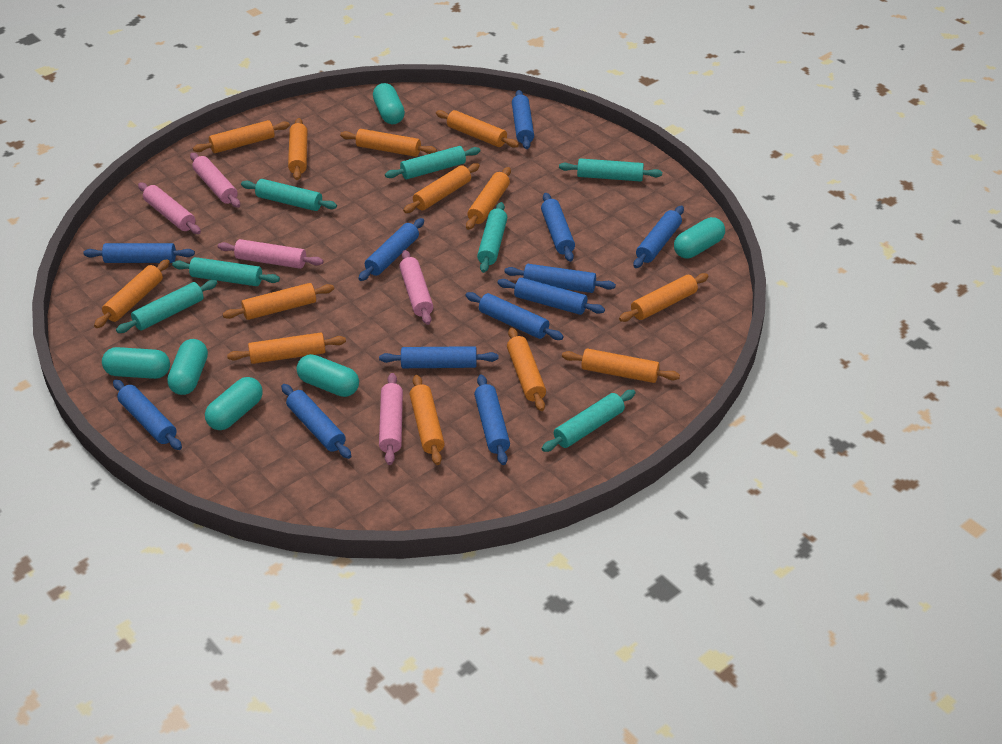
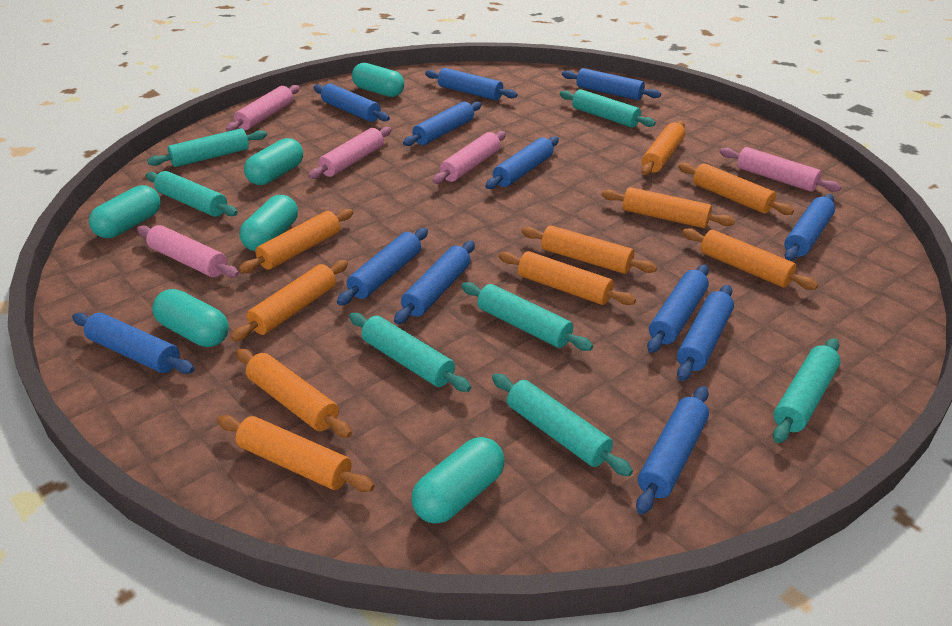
orange rolling pin: 13 -> 10

